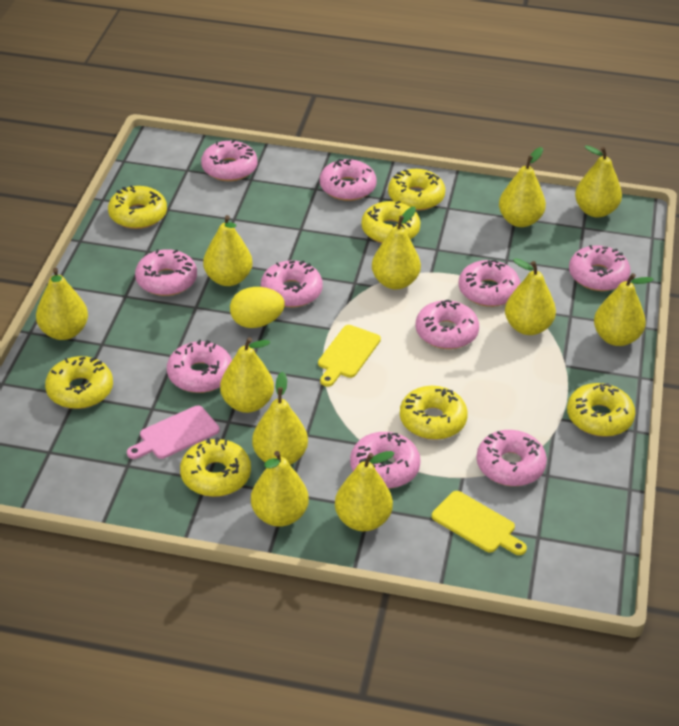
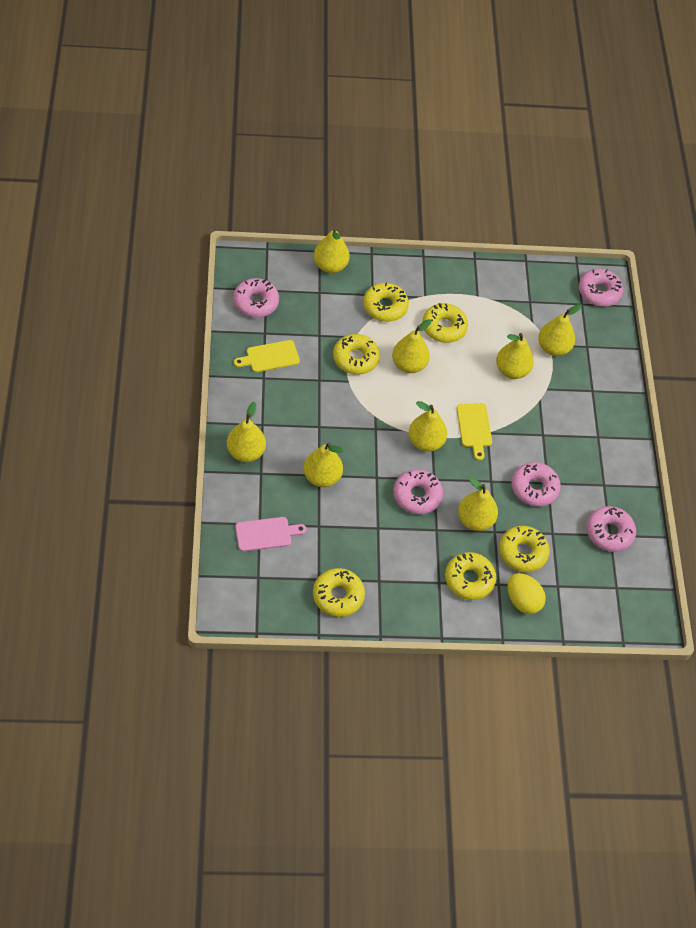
pink donut: 10 -> 5
yellow donut: 7 -> 6
yellow pear: 11 -> 8

